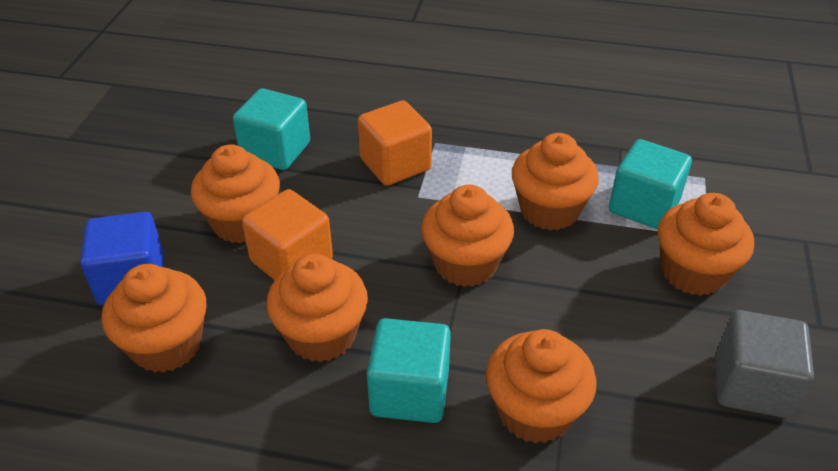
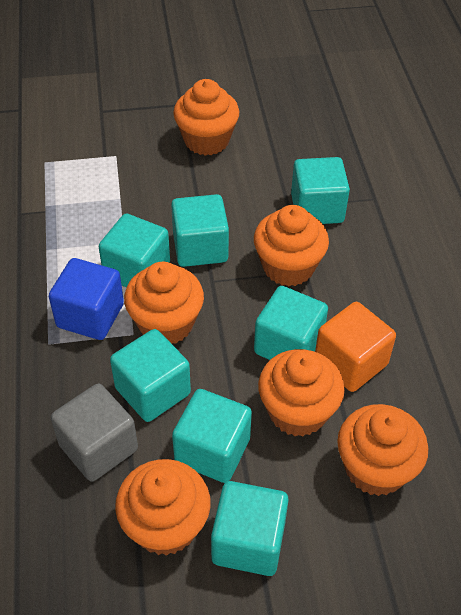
orange cube: 2 -> 1
orange cupcake: 7 -> 6
turquoise cube: 3 -> 7

